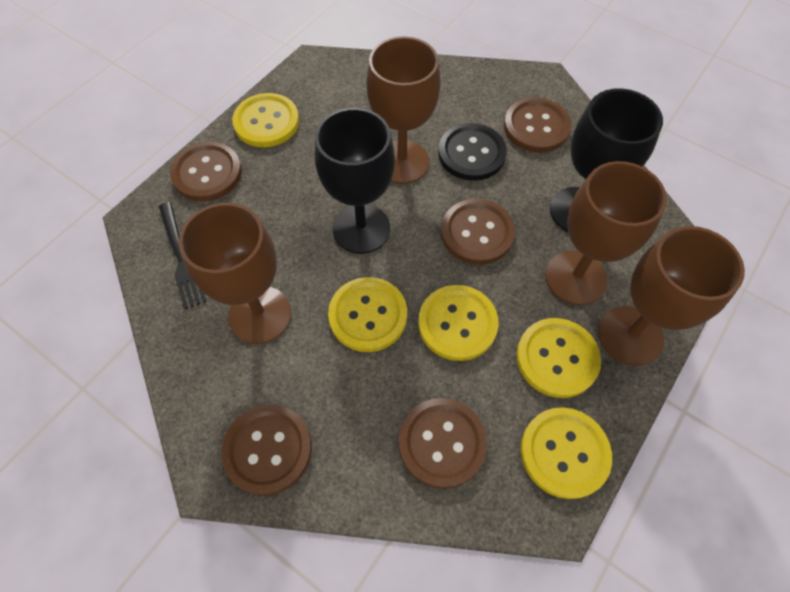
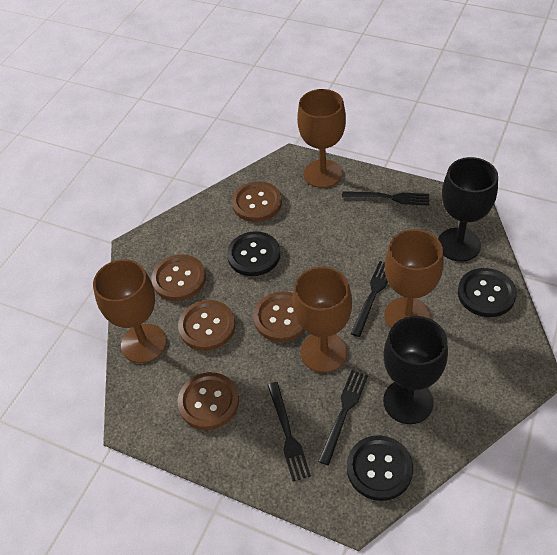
black button: 1 -> 3
black fork: 1 -> 4
yellow button: 5 -> 0

